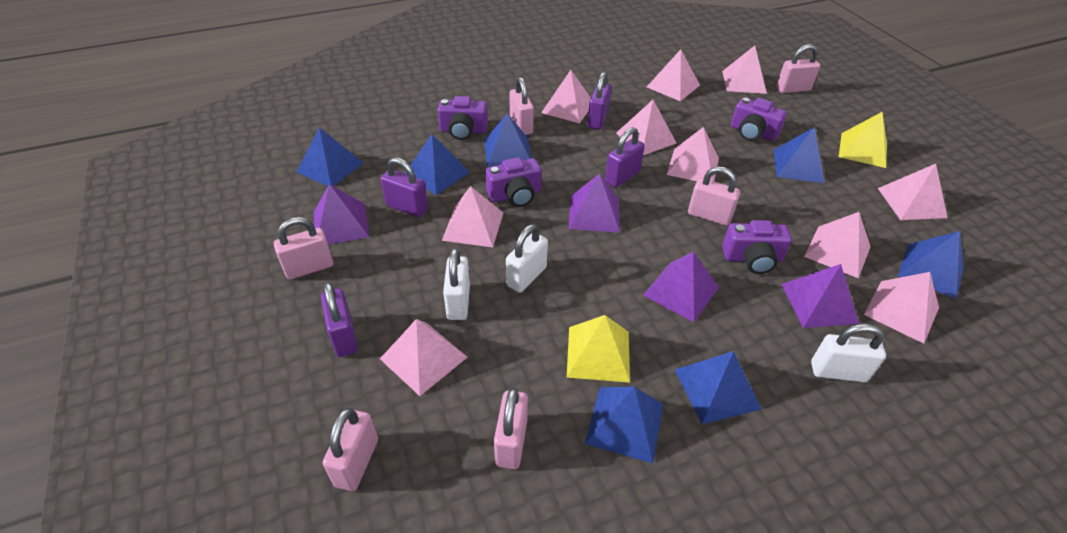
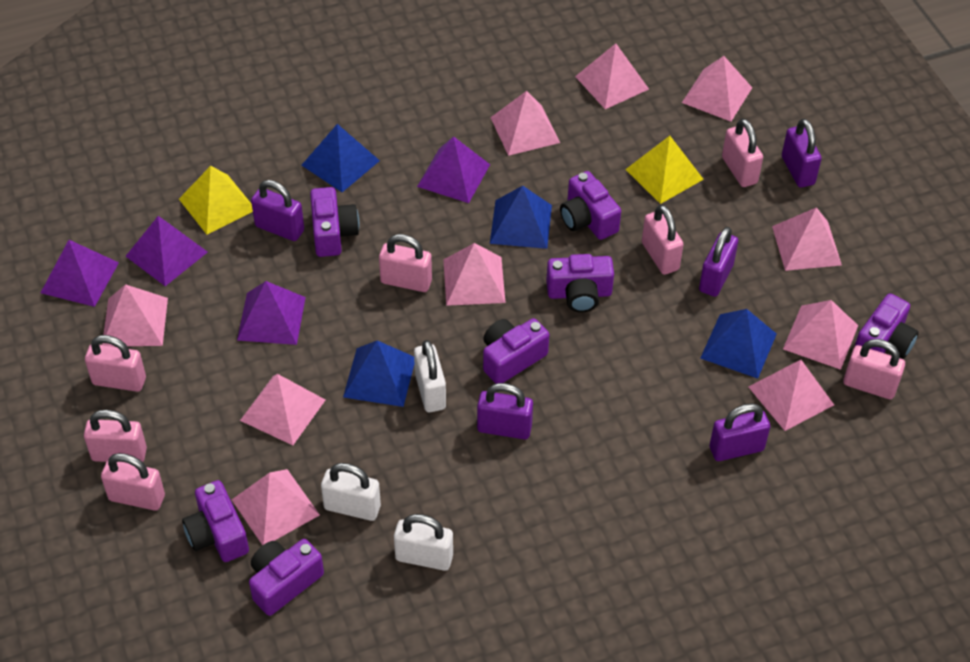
blue pyramid: 7 -> 4
pink padlock: 6 -> 7
purple camera: 4 -> 7
purple padlock: 4 -> 5

